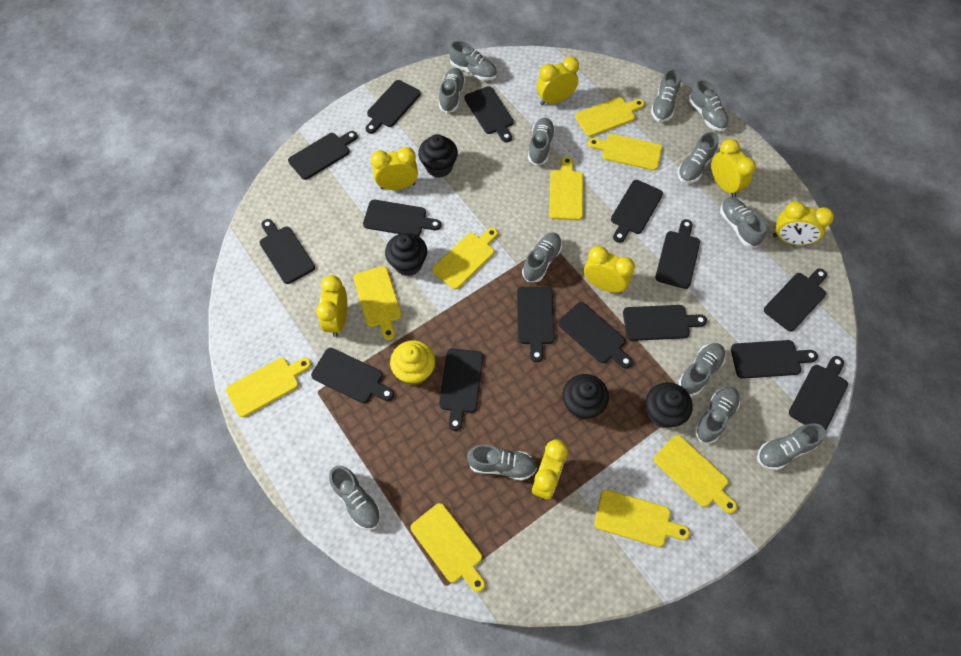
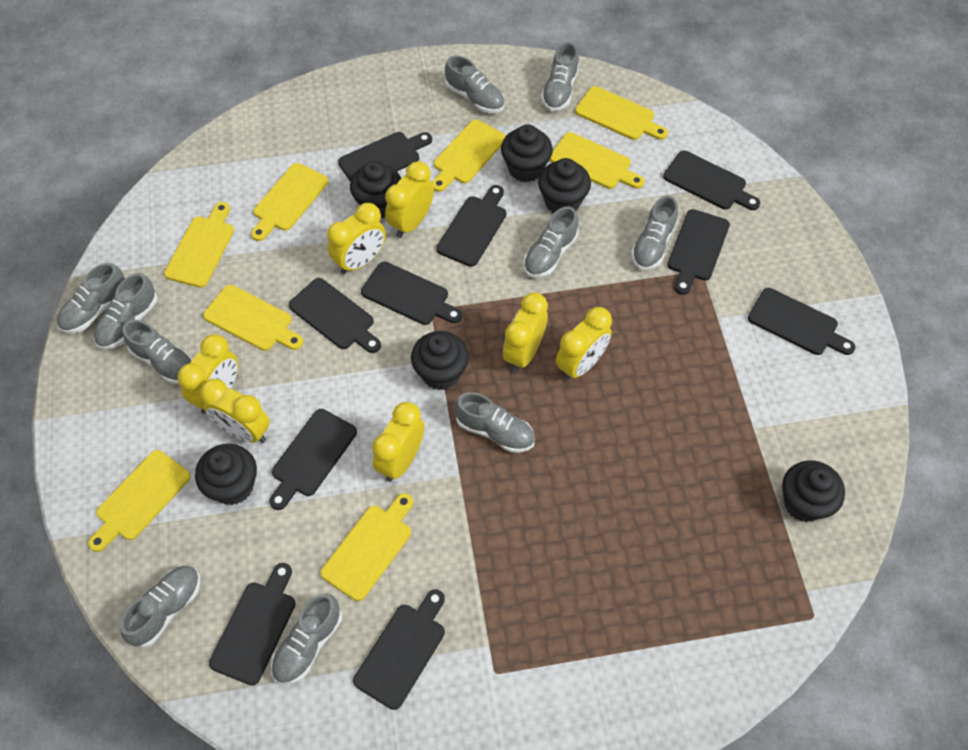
black cupcake: 4 -> 6
black cutting board: 15 -> 10
grey shoe: 13 -> 10
yellow cupcake: 1 -> 0
yellow cutting board: 9 -> 8

